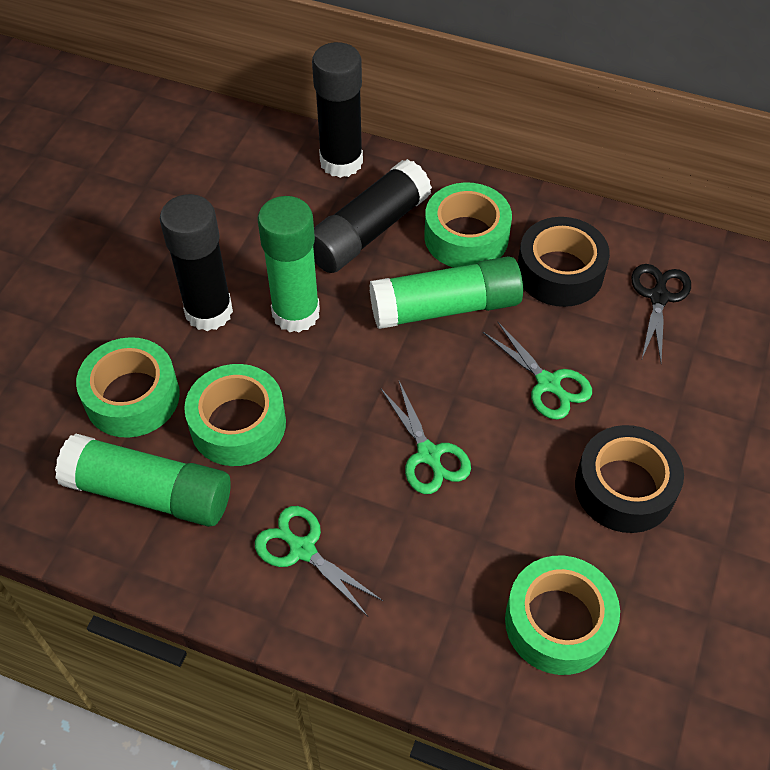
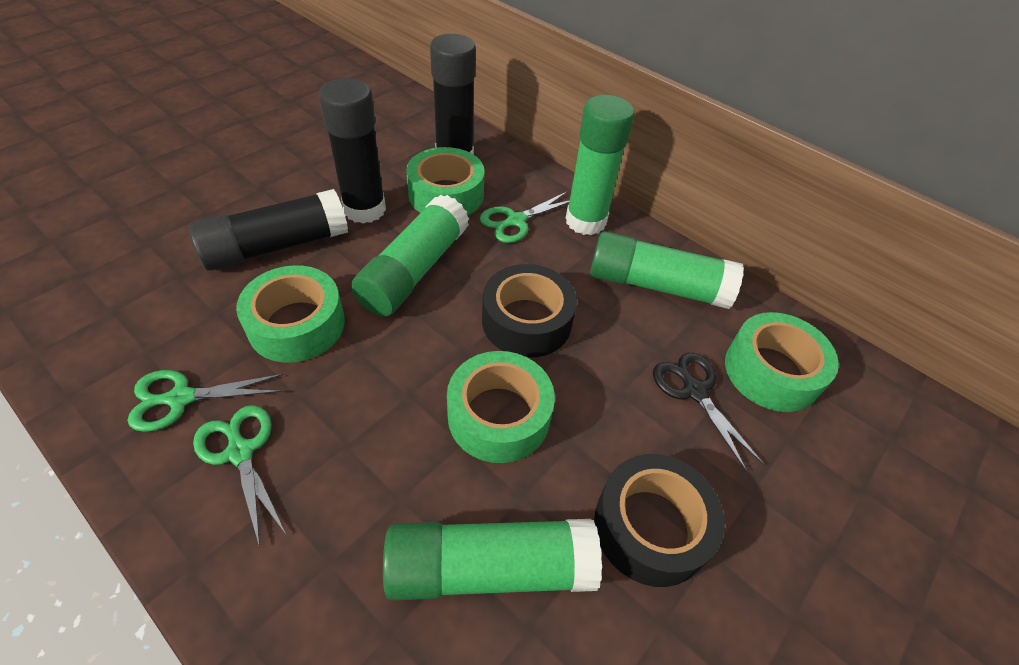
green glue stick: 3 -> 4

